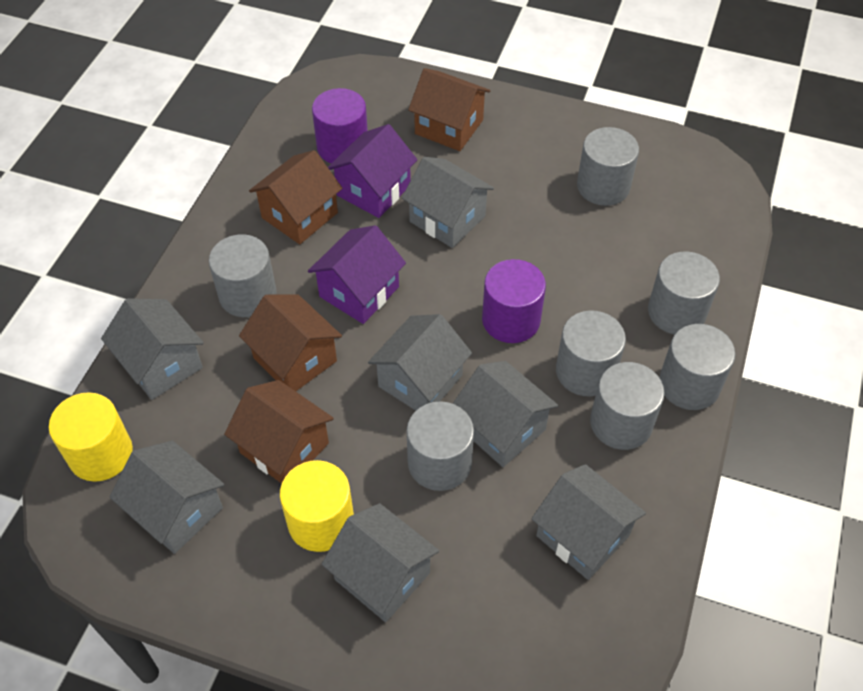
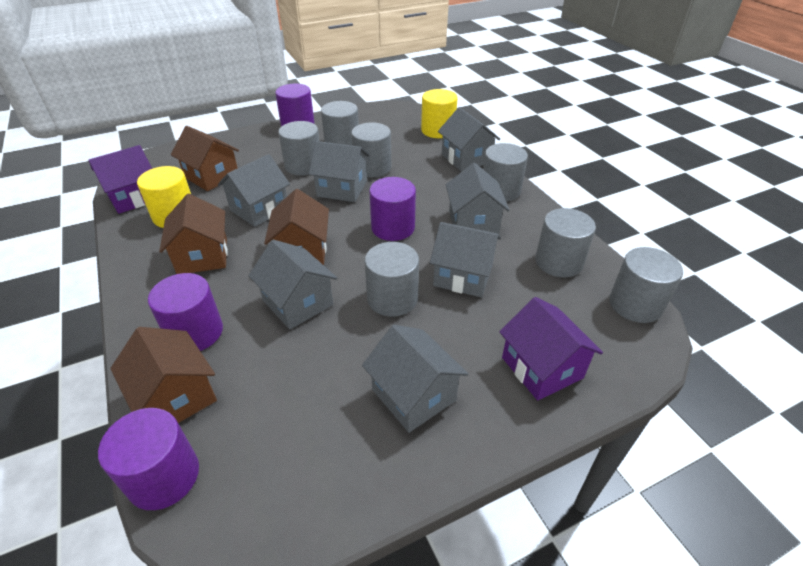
purple cylinder: 2 -> 4

